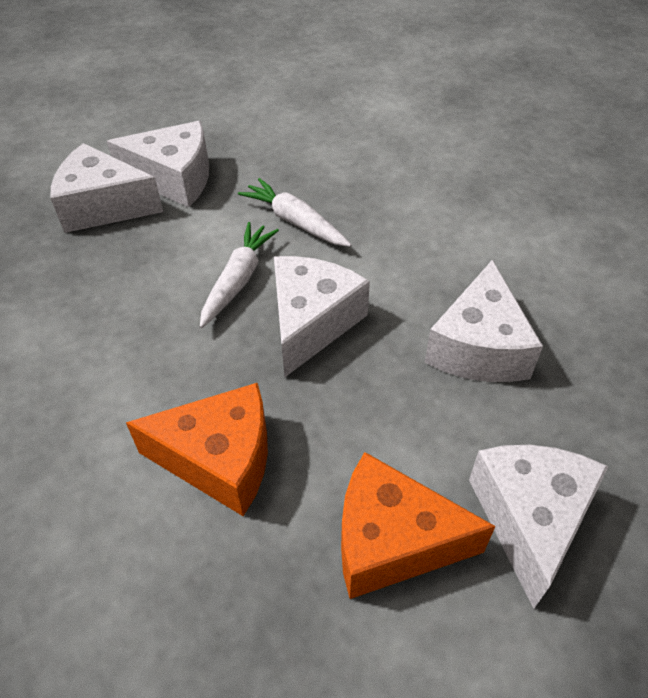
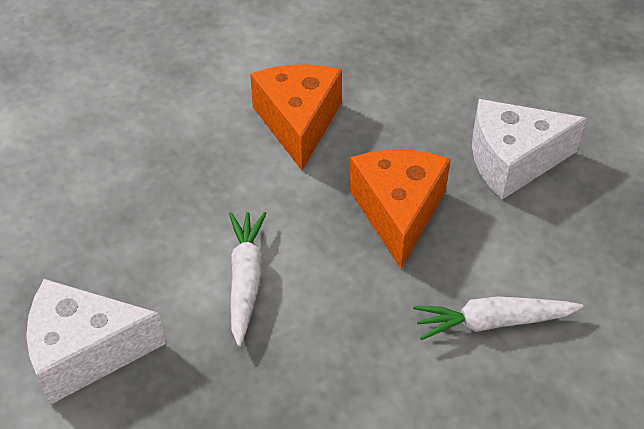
white cheese: 5 -> 2

